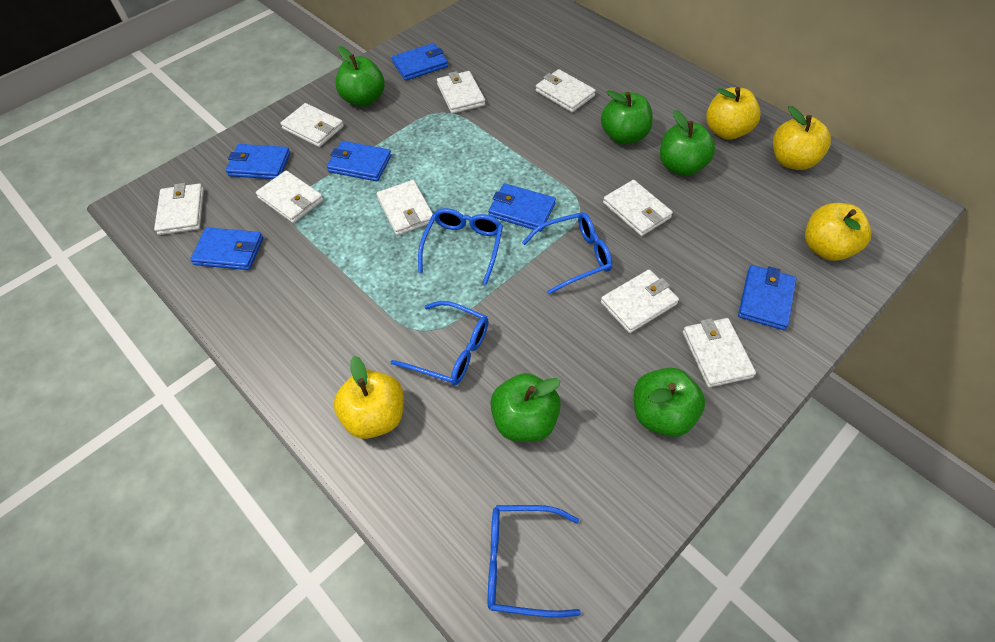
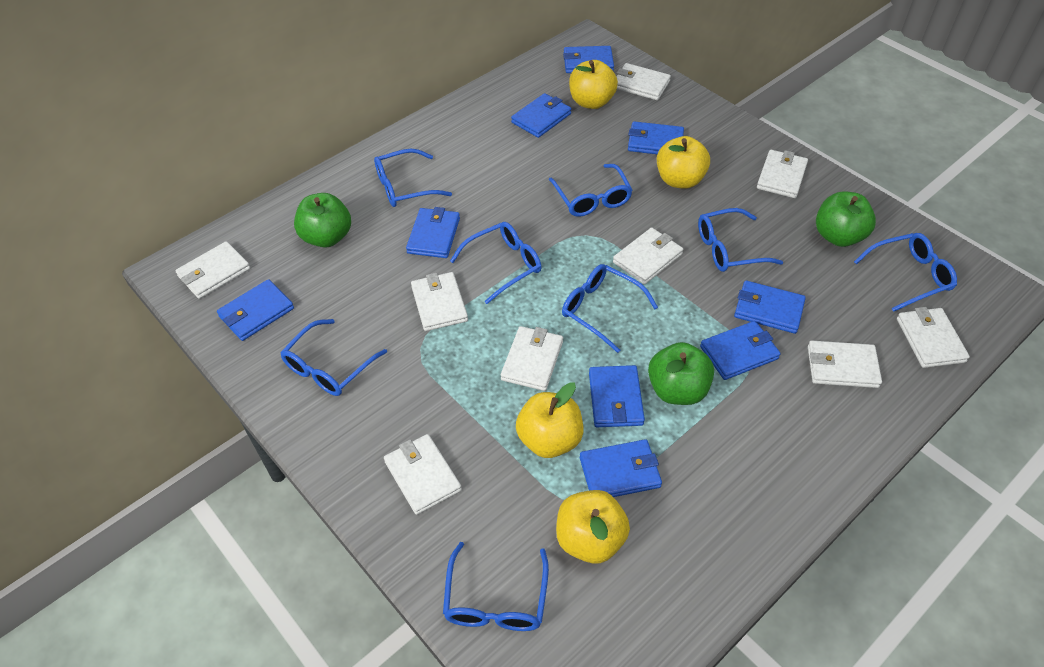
blue glasses: 4 -> 8
blue wallet: 6 -> 9
green apple: 5 -> 3

